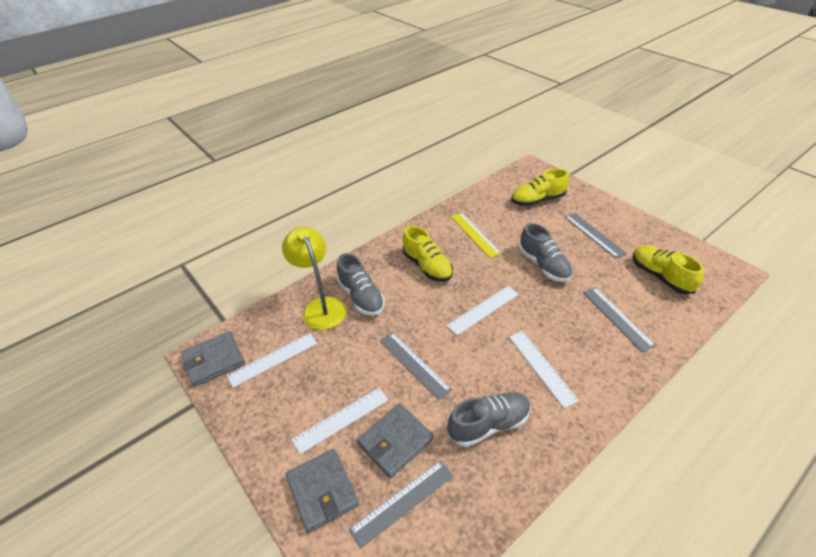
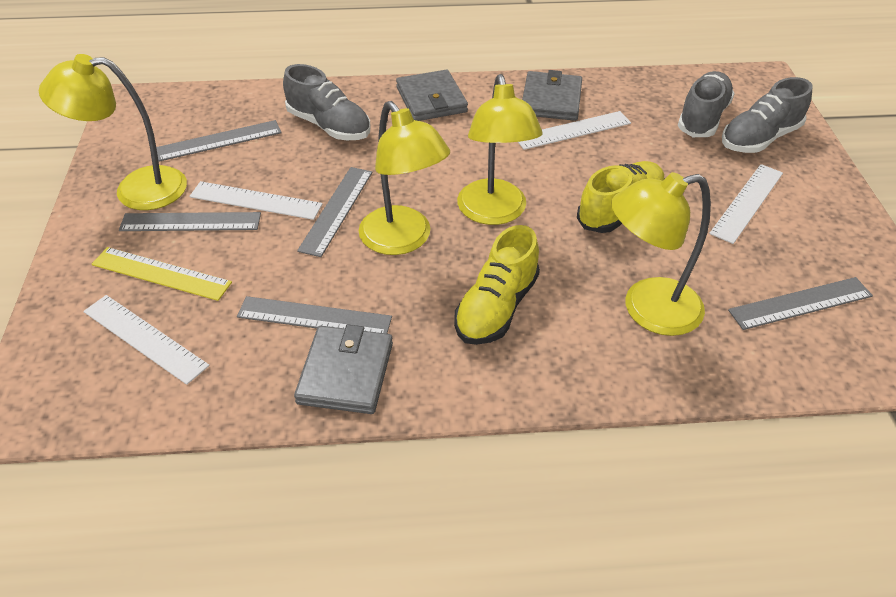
grey ruler: 4 -> 5
yellow lamp: 1 -> 4
yellow shoe: 3 -> 2

